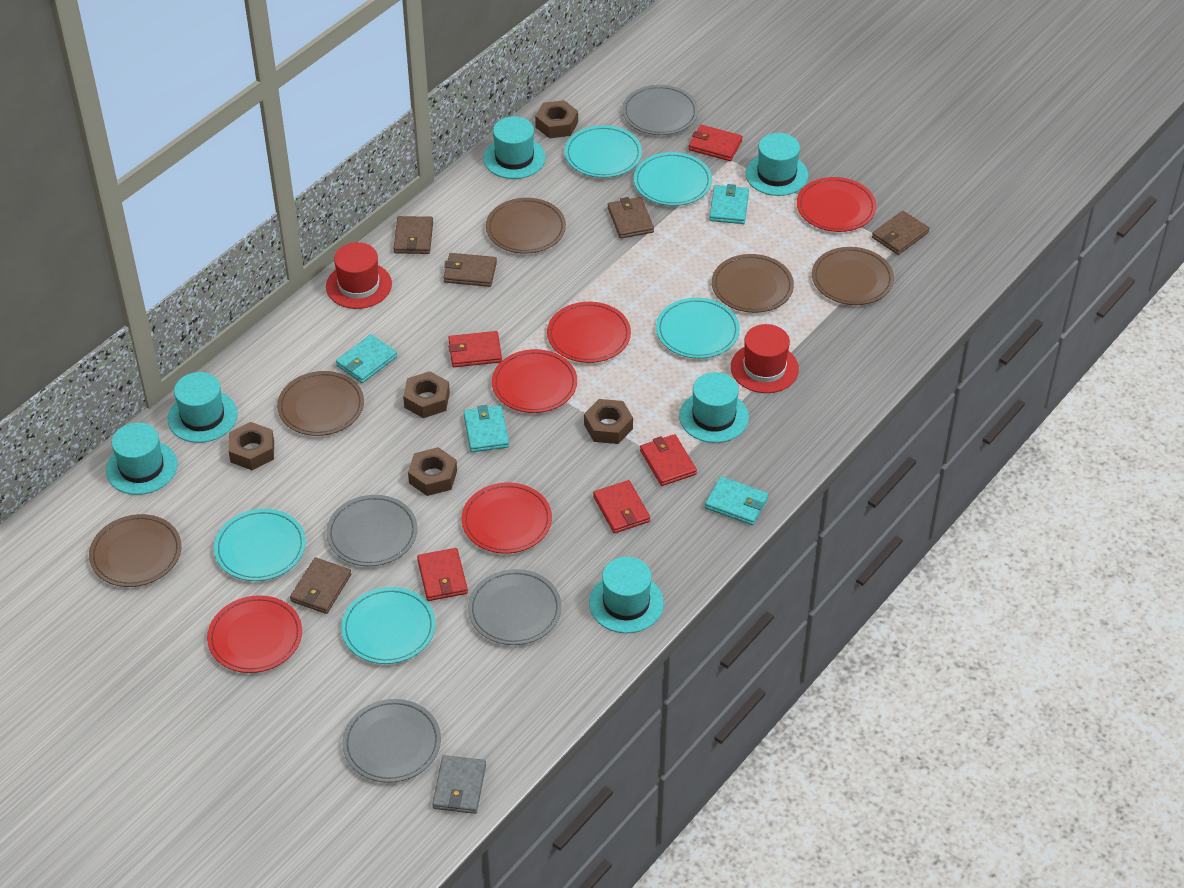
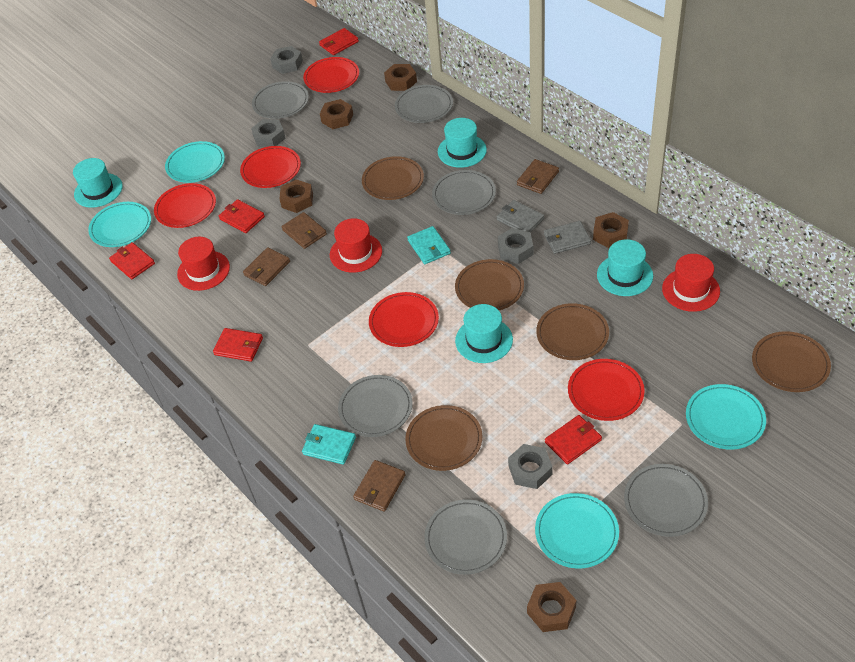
brown wallet: 5 -> 4
grey nut: 0 -> 4
grey plate: 4 -> 6
grey wallet: 1 -> 2
red hat: 2 -> 3
turquoise hat: 6 -> 4
turquoise plate: 5 -> 4
turquoise wallet: 4 -> 2

